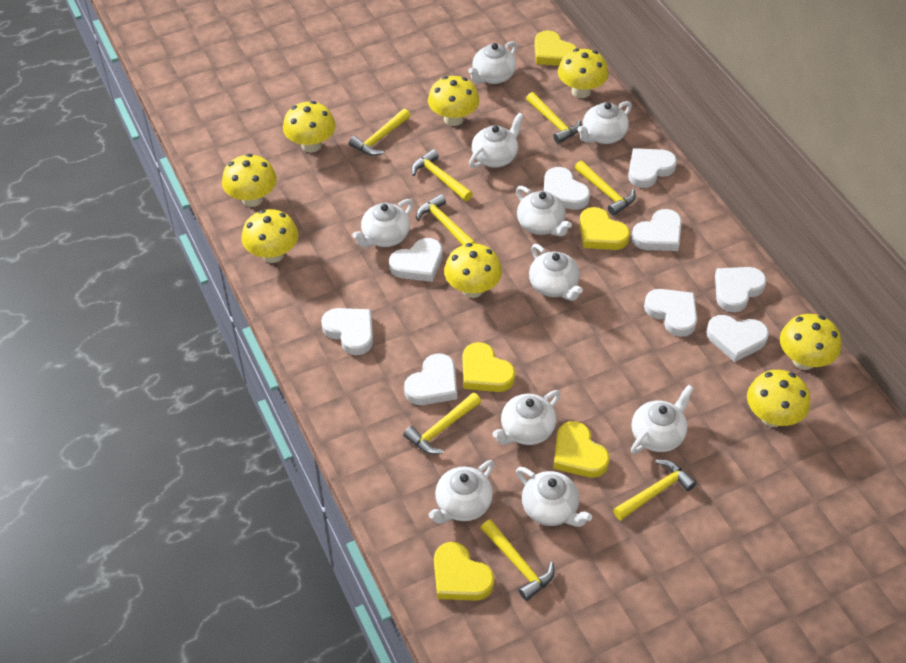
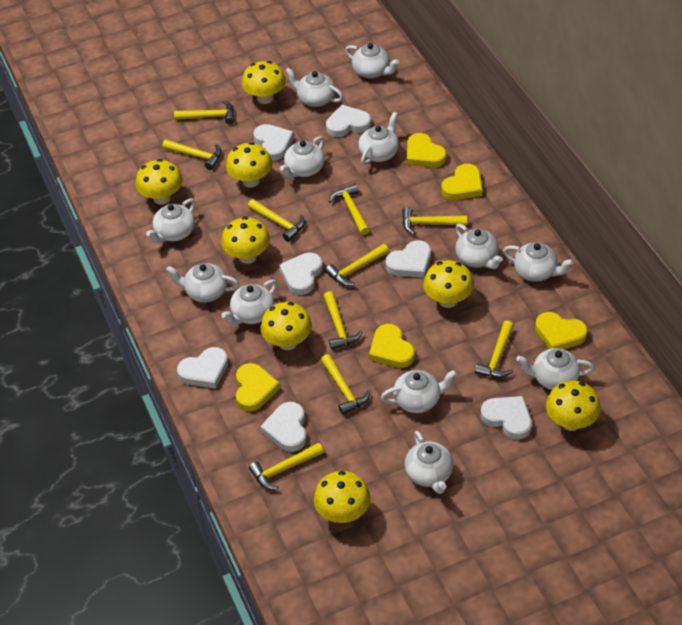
white heart: 9 -> 7
white teapot: 10 -> 12
yellow hammer: 8 -> 10

